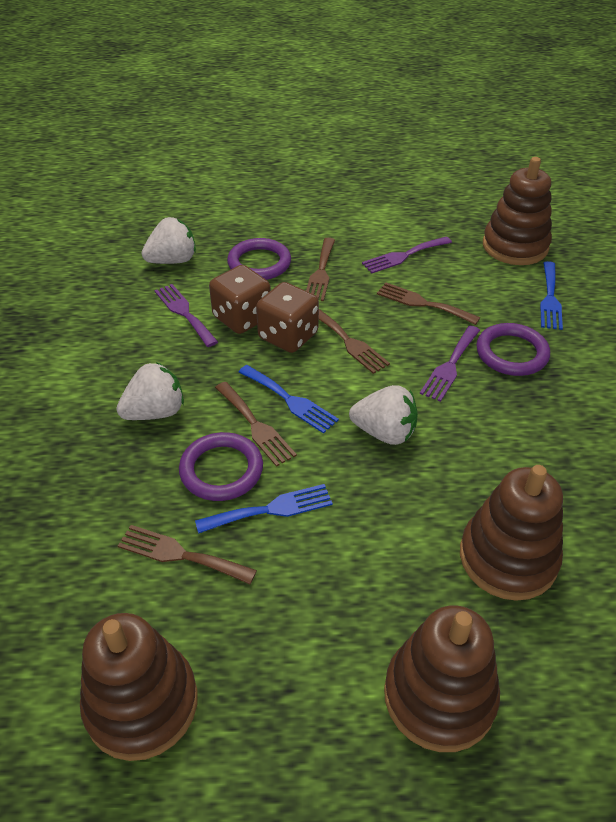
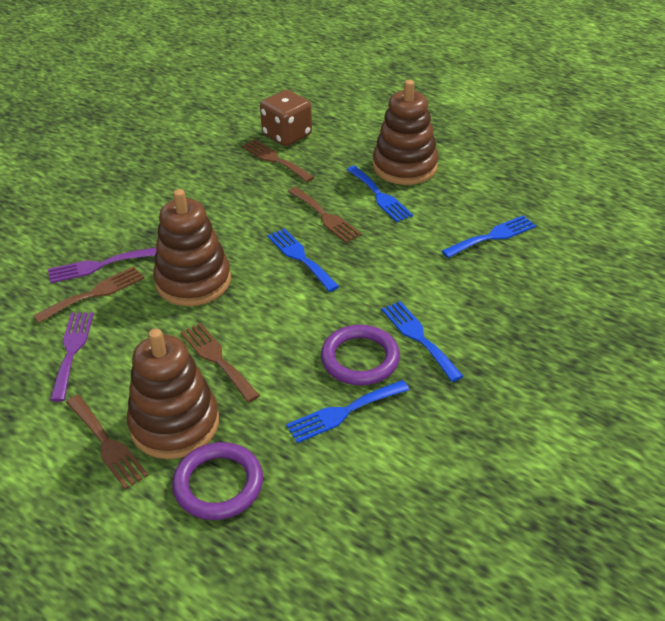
blue fork: 3 -> 5
brown dice: 2 -> 1
brown stacking toy: 4 -> 3
purple fork: 3 -> 2
purple ring: 3 -> 2
white strawberry: 3 -> 0

